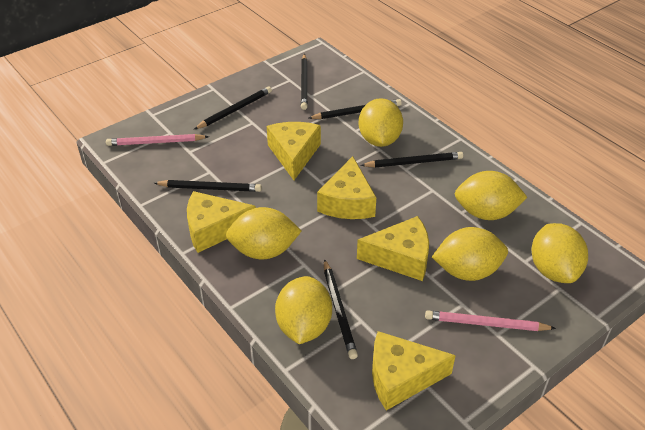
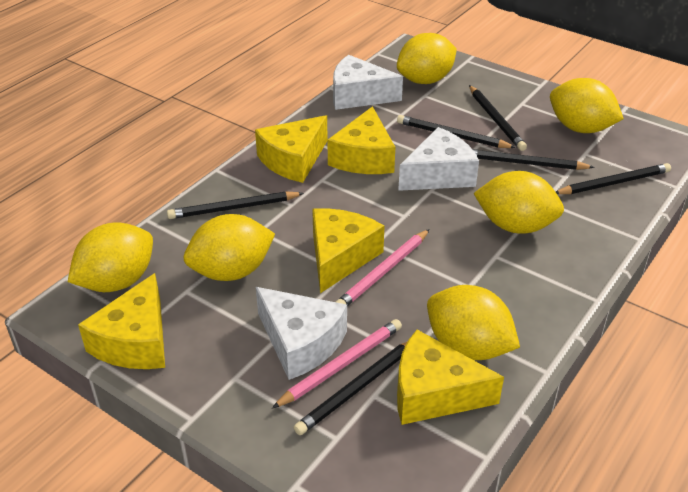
white cheese: 0 -> 3

